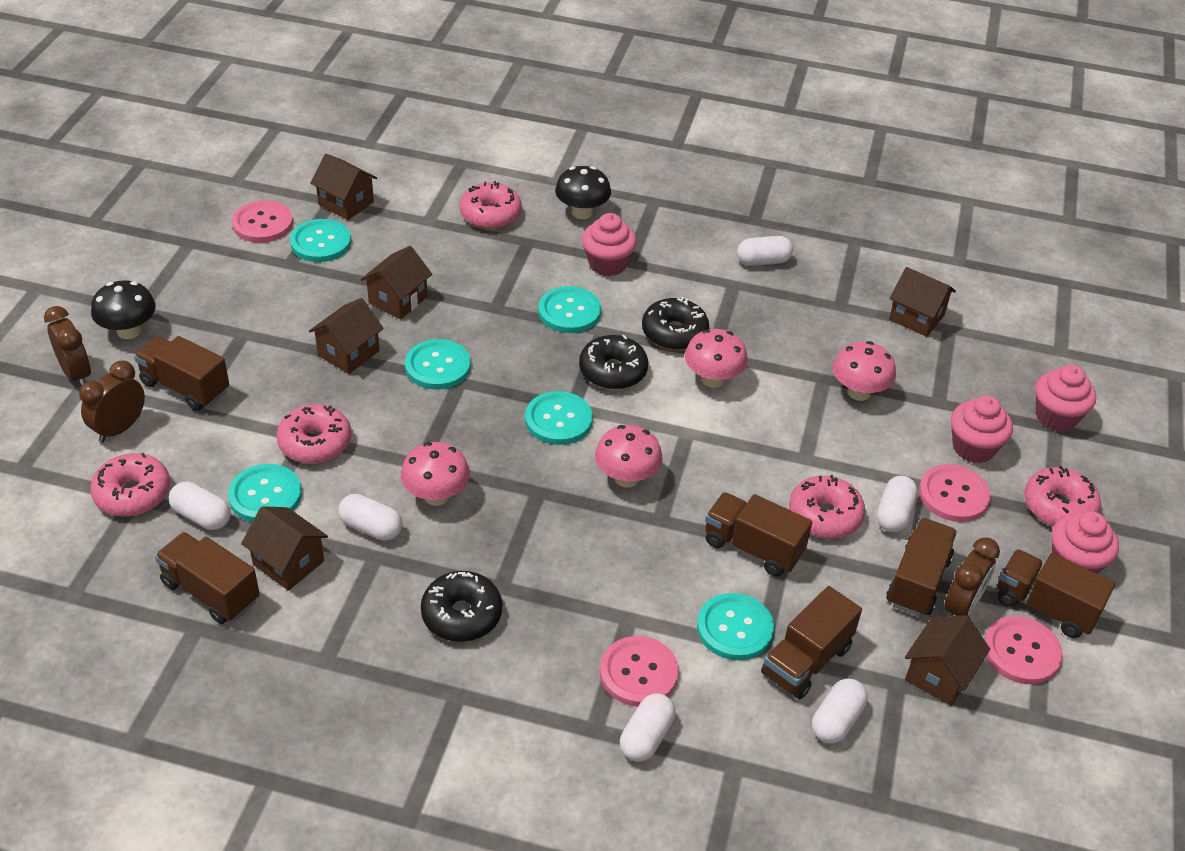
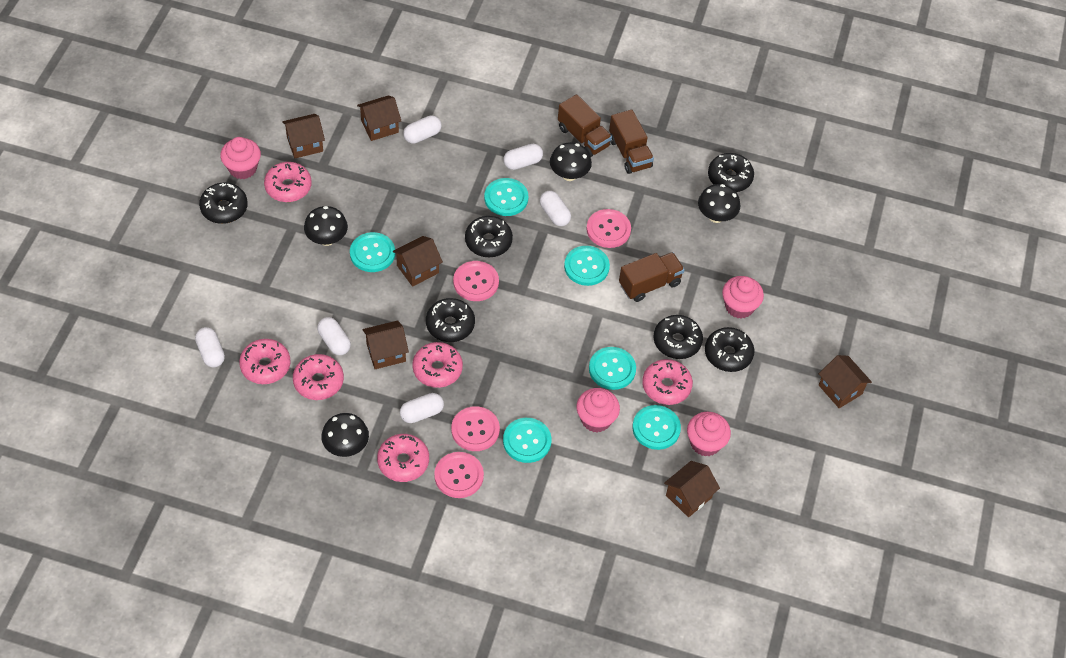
black donut: 3 -> 6
black mushroom: 2 -> 4
brown clock: 3 -> 0
brown truck: 6 -> 3
pink donut: 5 -> 6
pink mushroom: 4 -> 0

